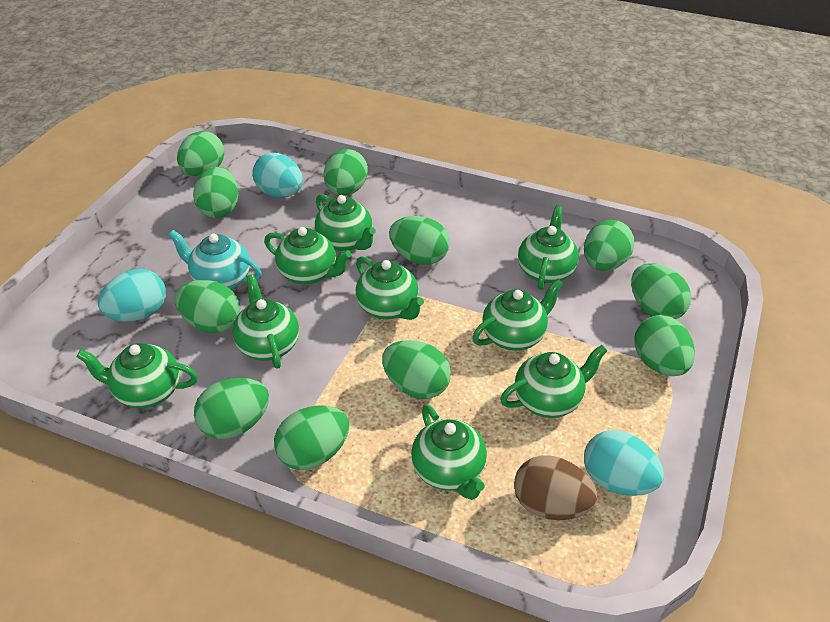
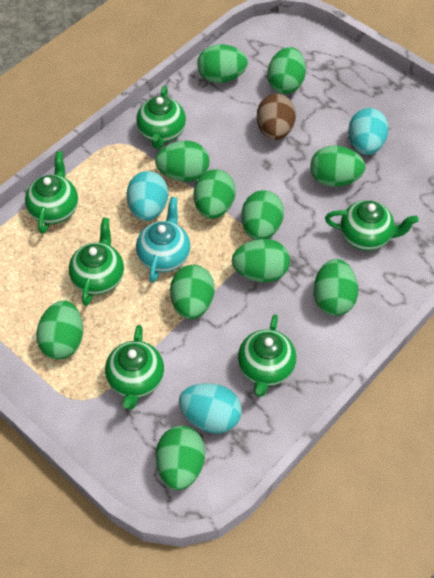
green teapot: 9 -> 6

